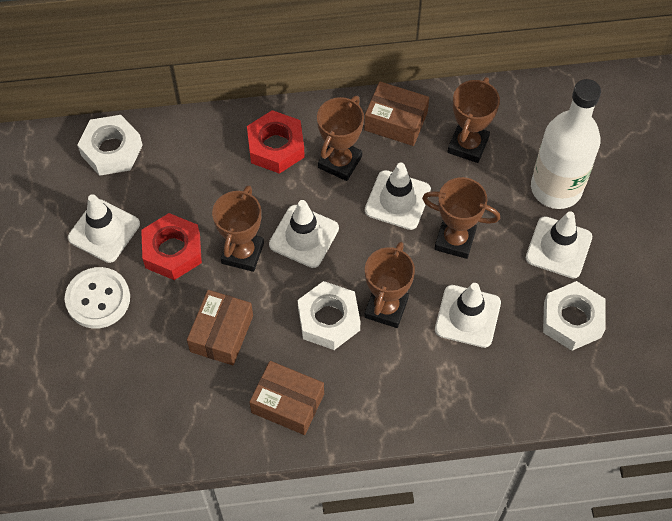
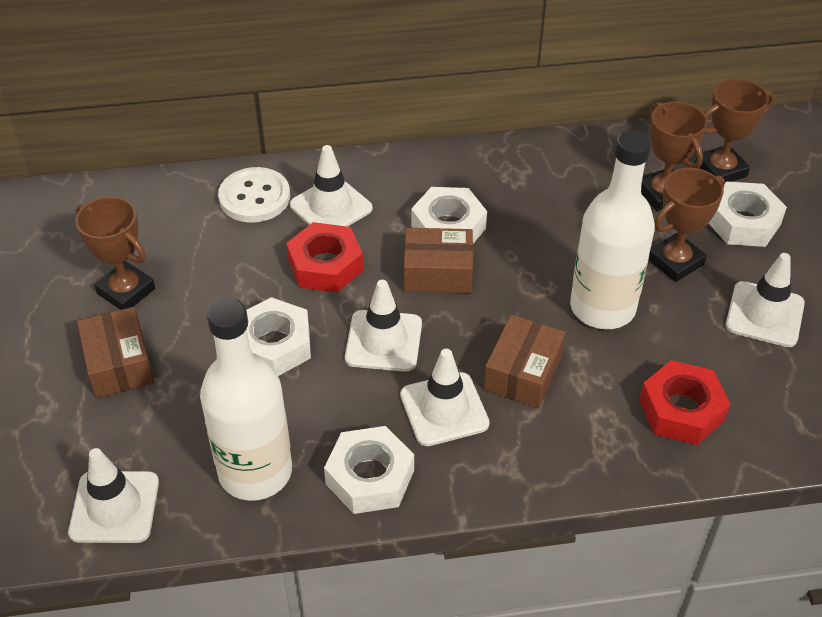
brown trophy: 5 -> 4
white bottle: 1 -> 2
white nut: 3 -> 4

